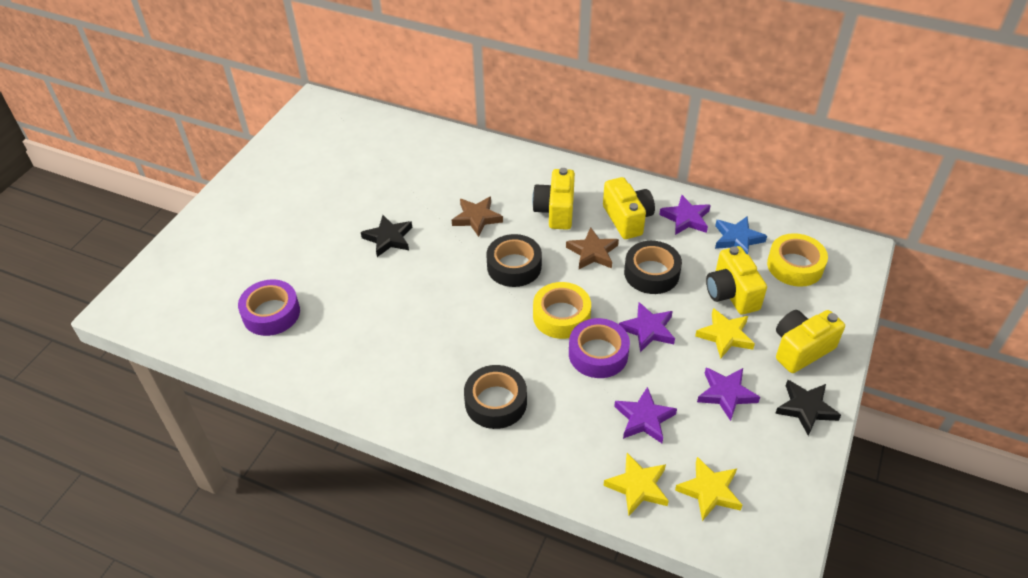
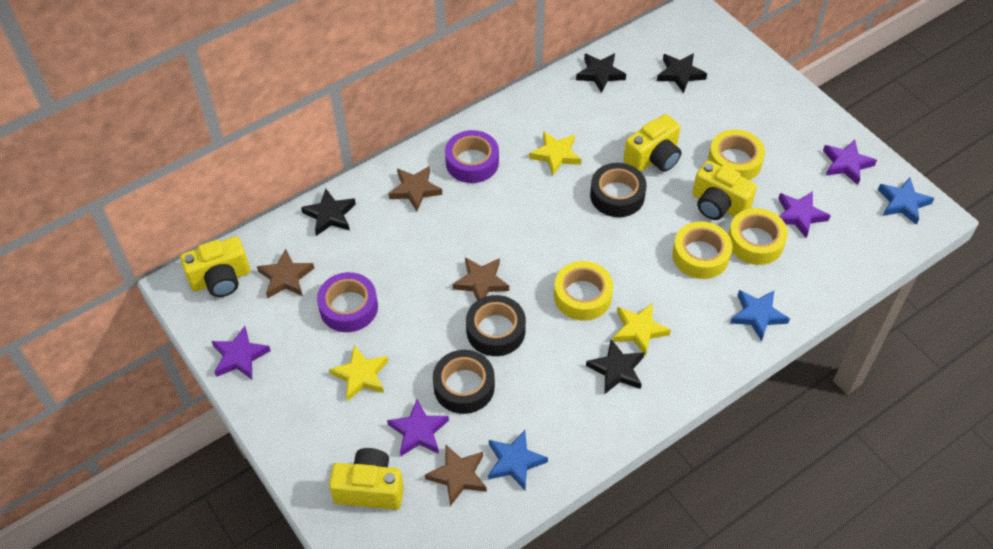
black star: 2 -> 4
blue star: 1 -> 3
brown star: 2 -> 4
yellow tape: 2 -> 4

